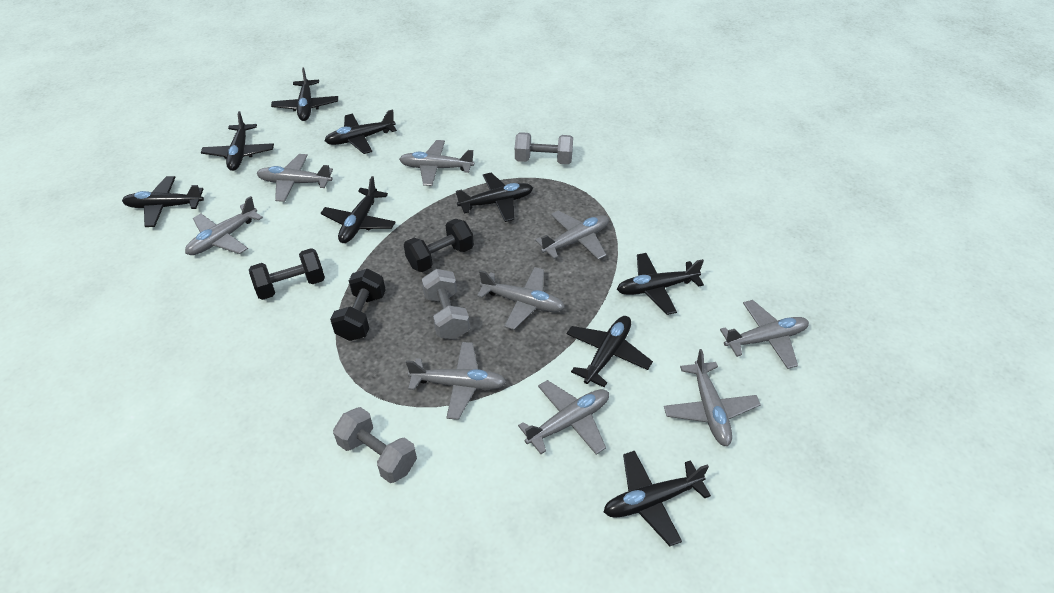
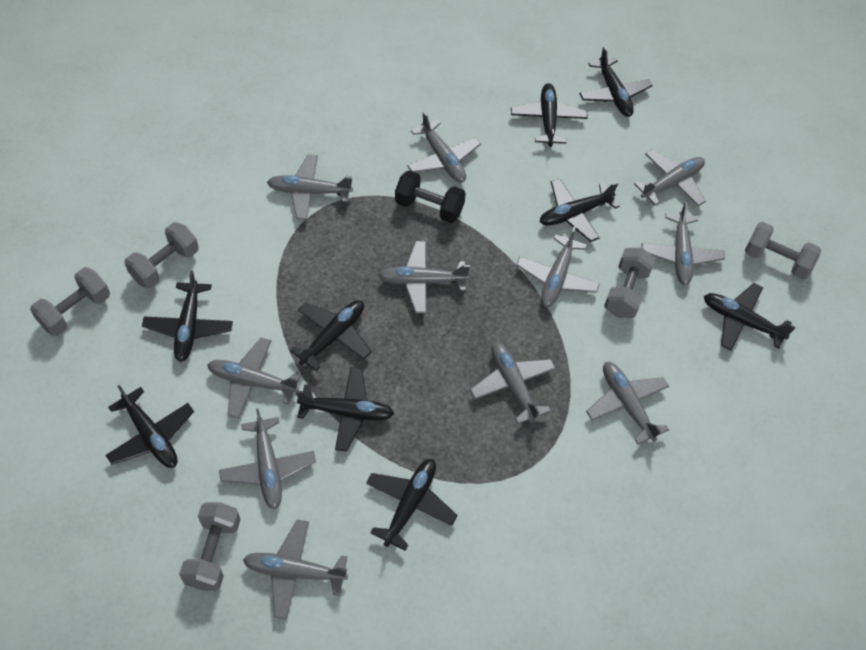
black dumbbell: 3 -> 1
grey dumbbell: 3 -> 5
grey plane: 9 -> 11

